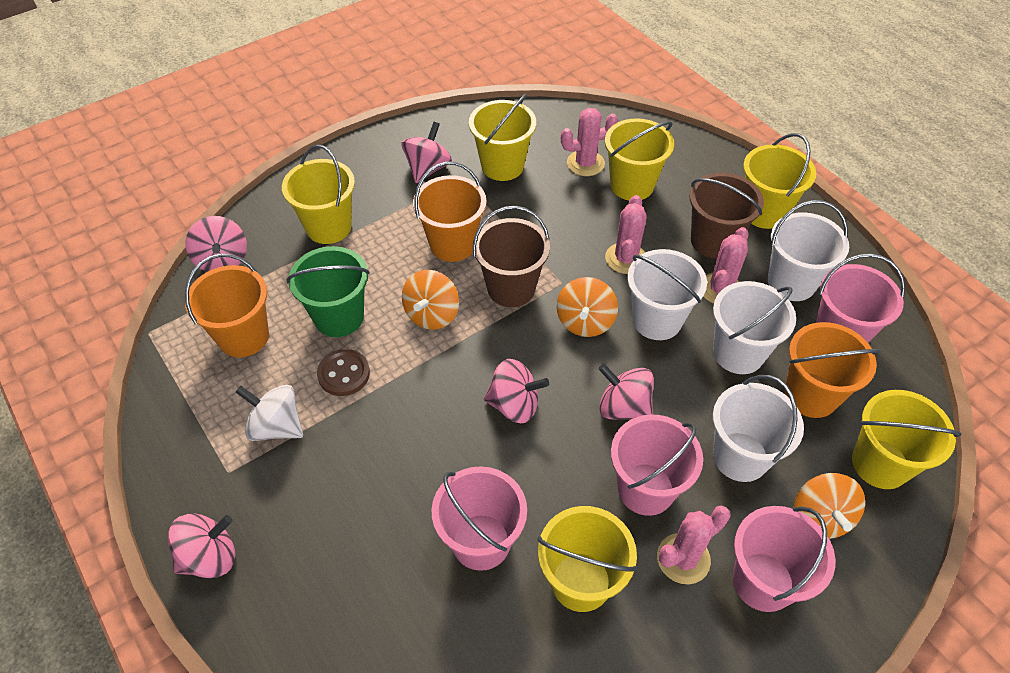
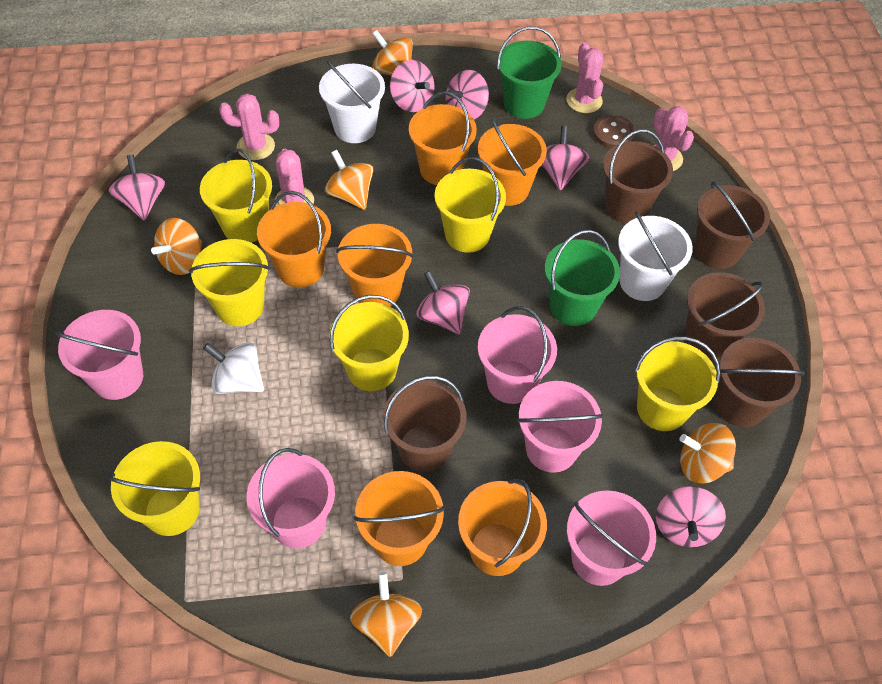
brown bucket: 2 -> 5
green bucket: 1 -> 2
orange bucket: 3 -> 6
orange spinning top: 3 -> 5
pink bucket: 4 -> 5
pink spinning top: 5 -> 6
white bucket: 4 -> 2

